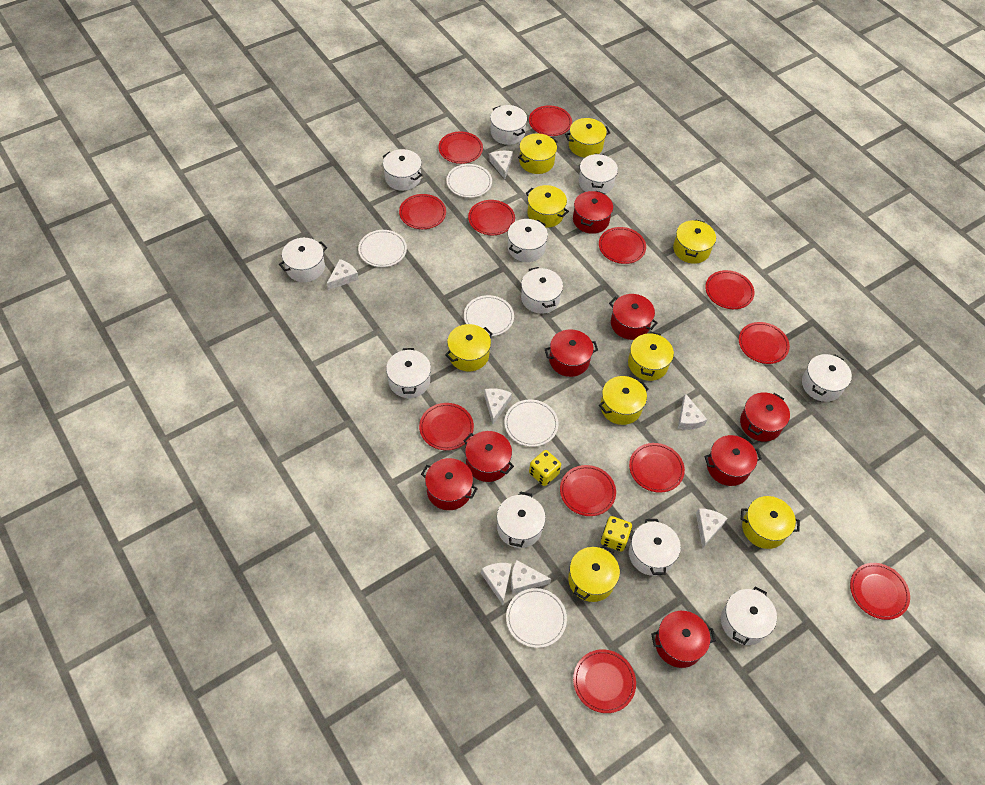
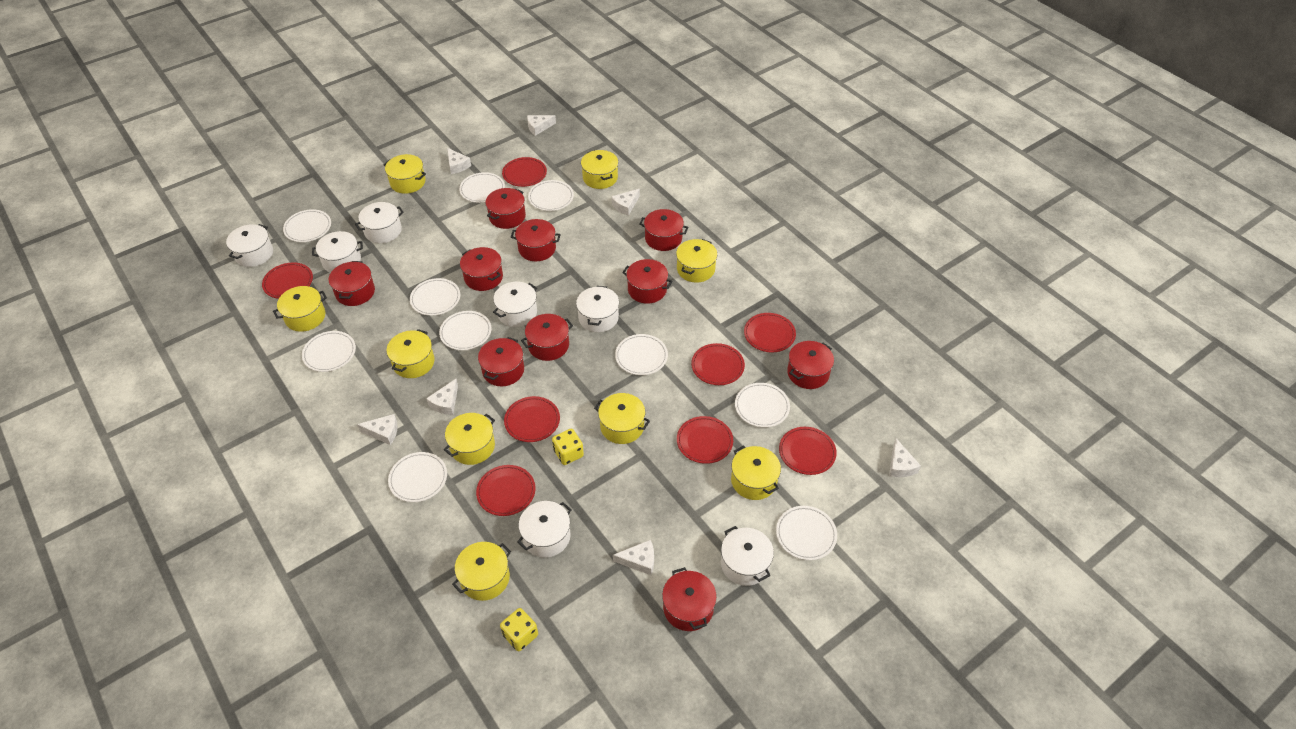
red plate: 12 -> 8
red pot: 8 -> 10
white plate: 5 -> 10
white pot: 11 -> 7

